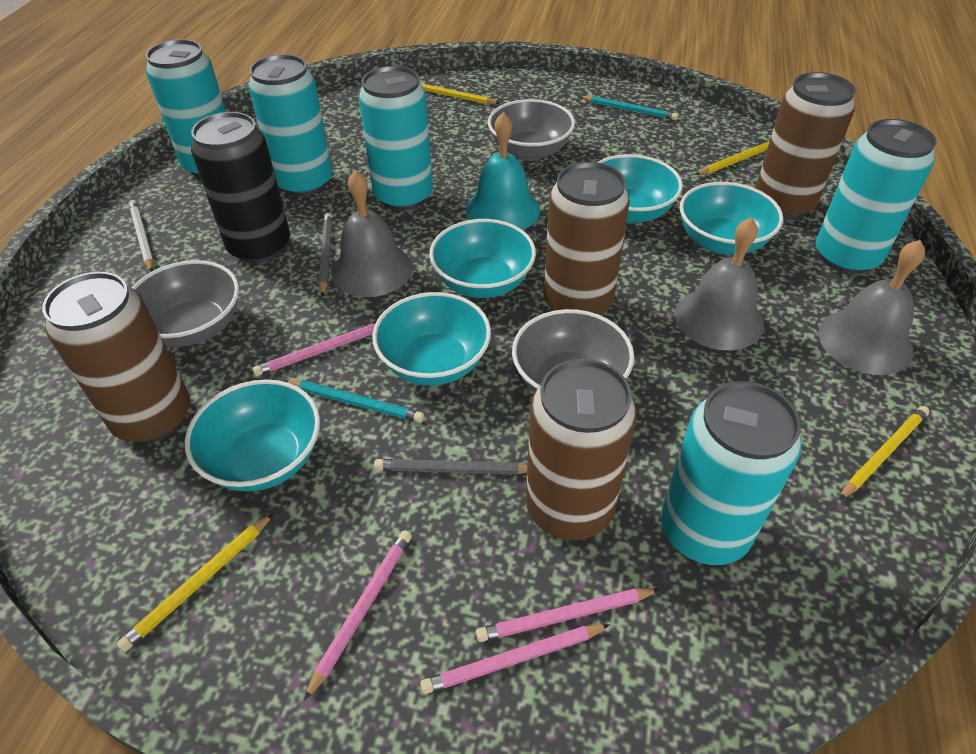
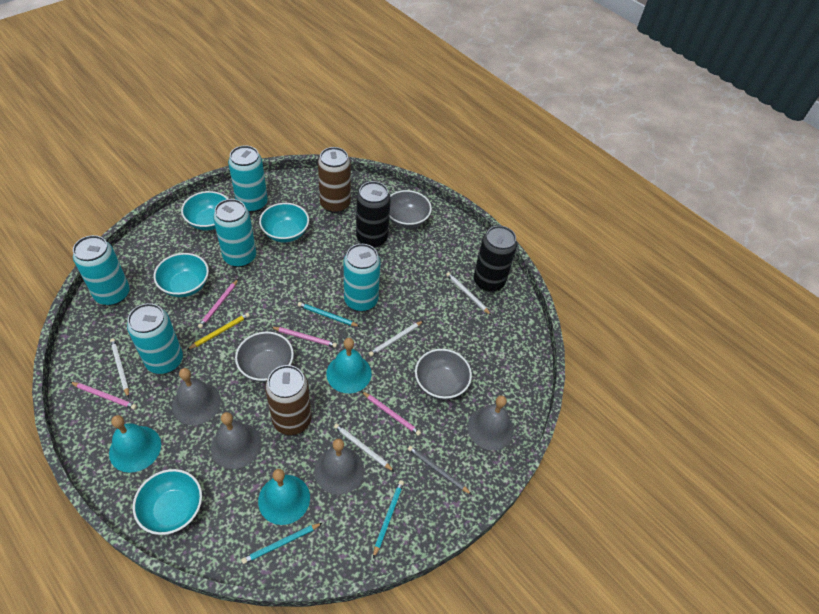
black can: 1 -> 2
brown can: 4 -> 2
grey bell: 3 -> 4
grey pencil: 2 -> 1
turquoise bell: 1 -> 3
turquoise bowl: 5 -> 4
turquoise pencil: 2 -> 3
white pencil: 1 -> 4
yellow pencil: 4 -> 1

